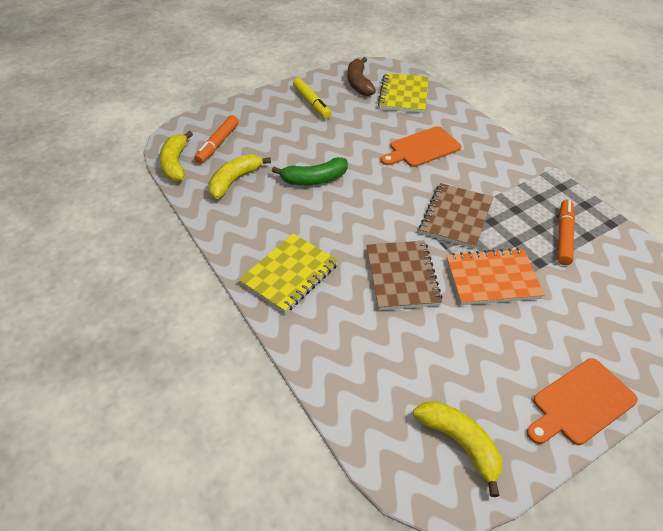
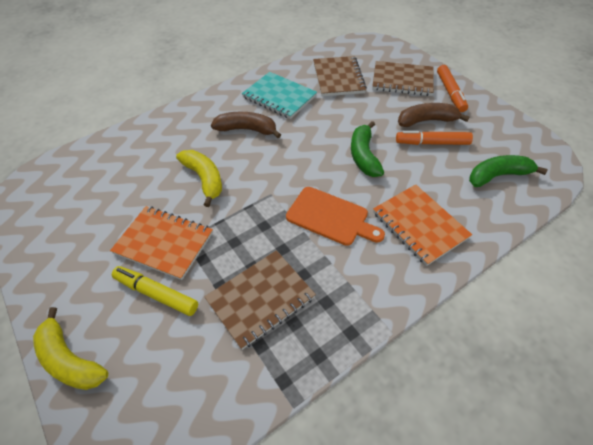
brown banana: 1 -> 2
brown notebook: 2 -> 3
green banana: 1 -> 2
orange cutting board: 2 -> 1
orange notebook: 1 -> 2
turquoise notebook: 0 -> 1
yellow banana: 3 -> 2
yellow notebook: 2 -> 0

